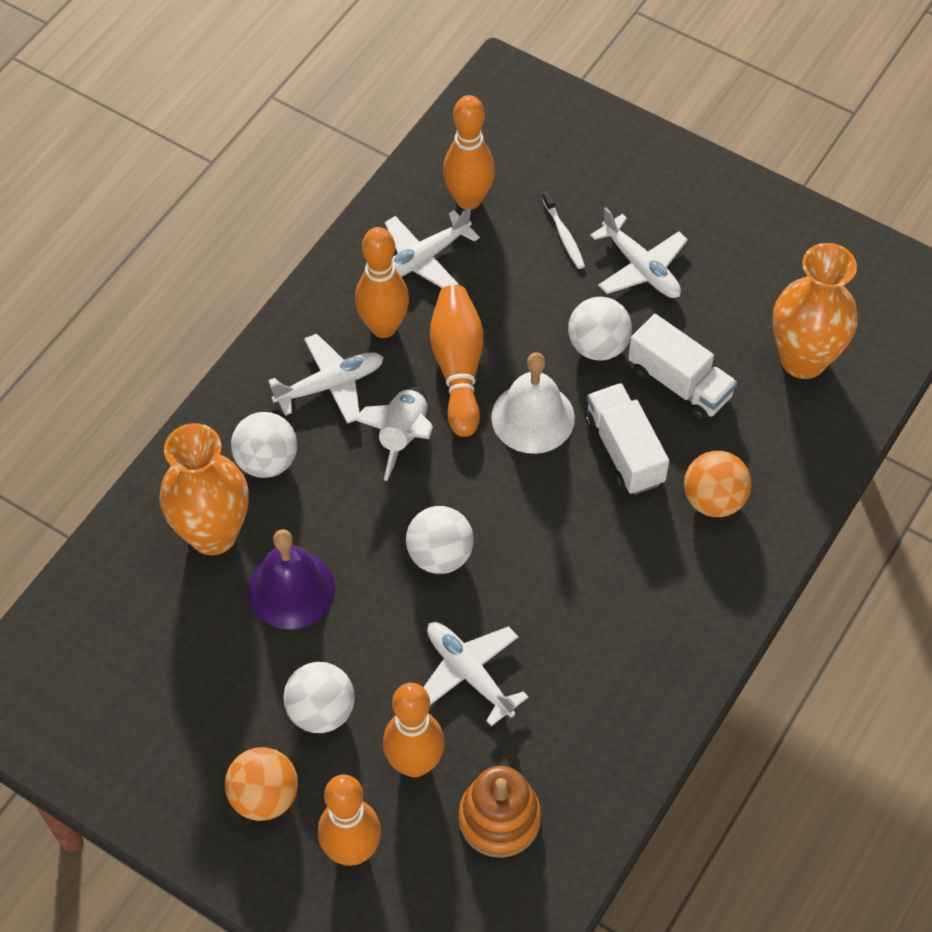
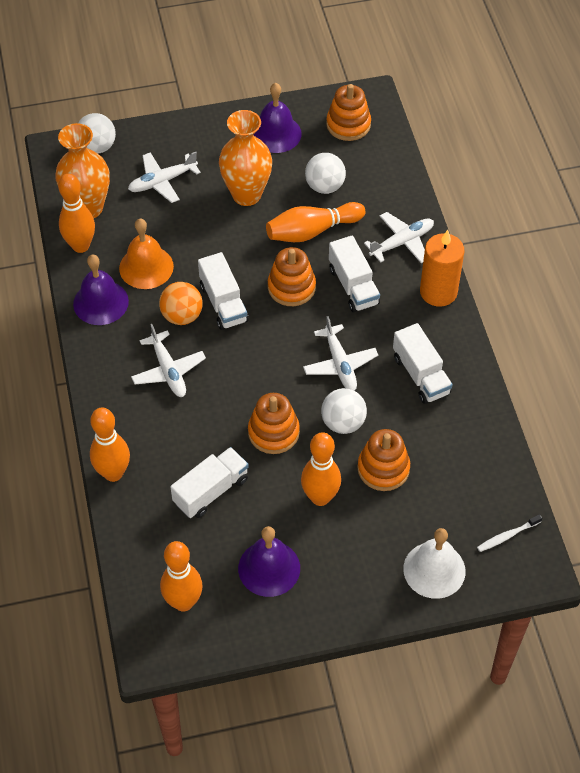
orange ball: 2 -> 1
orange bell: 0 -> 1
orange candle: 0 -> 1
orange stacking toy: 1 -> 4
purple bell: 1 -> 3
white ball: 4 -> 3
white rocket: 1 -> 0
white truck: 2 -> 4

